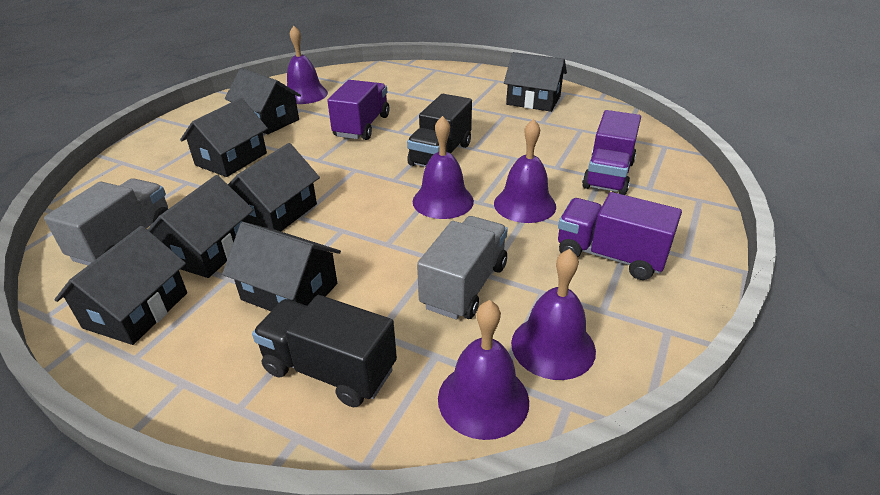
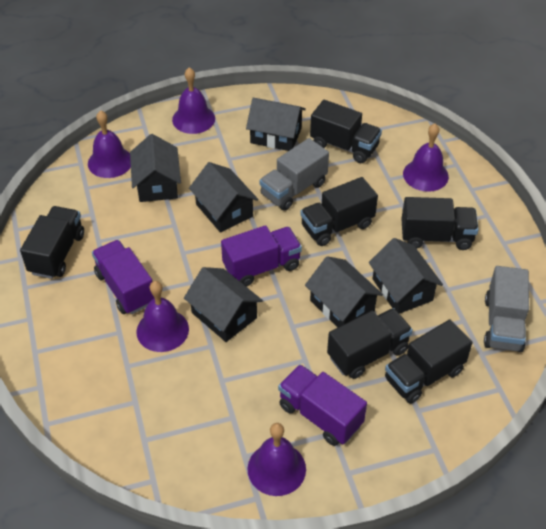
black house: 7 -> 6
black truck: 2 -> 6

